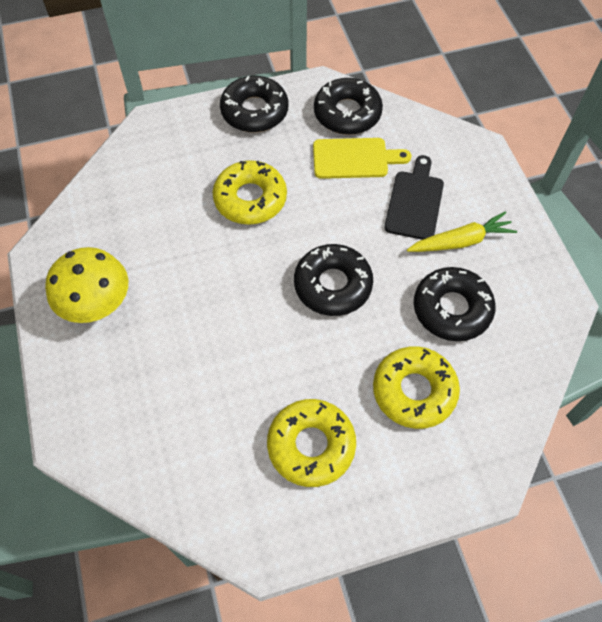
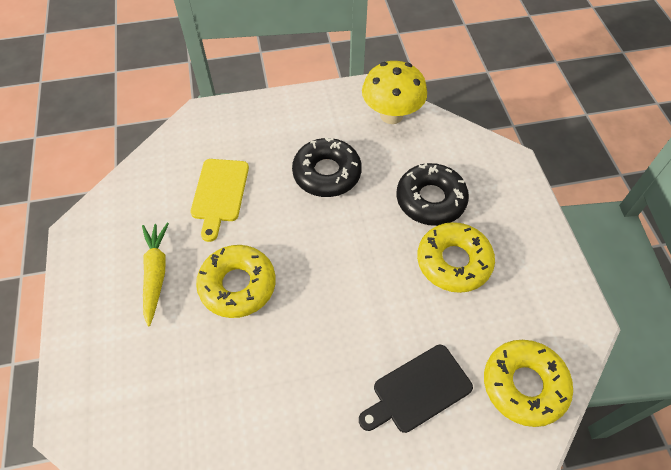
black donut: 4 -> 2

